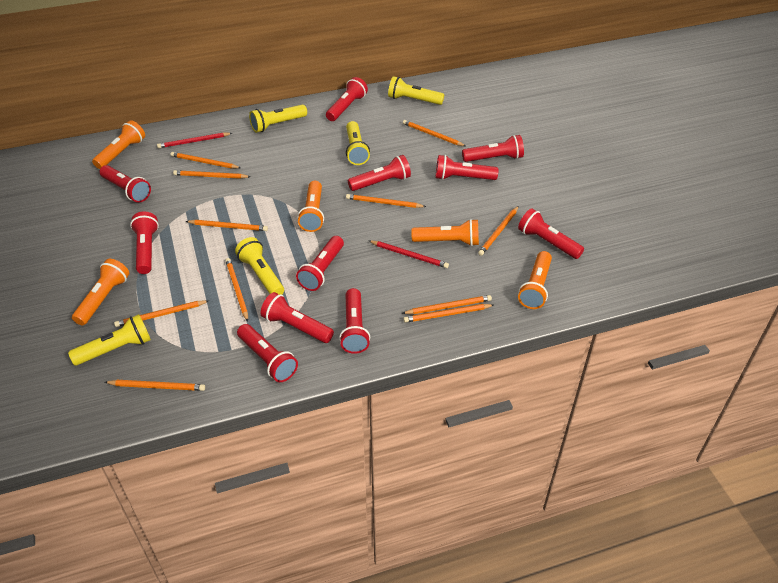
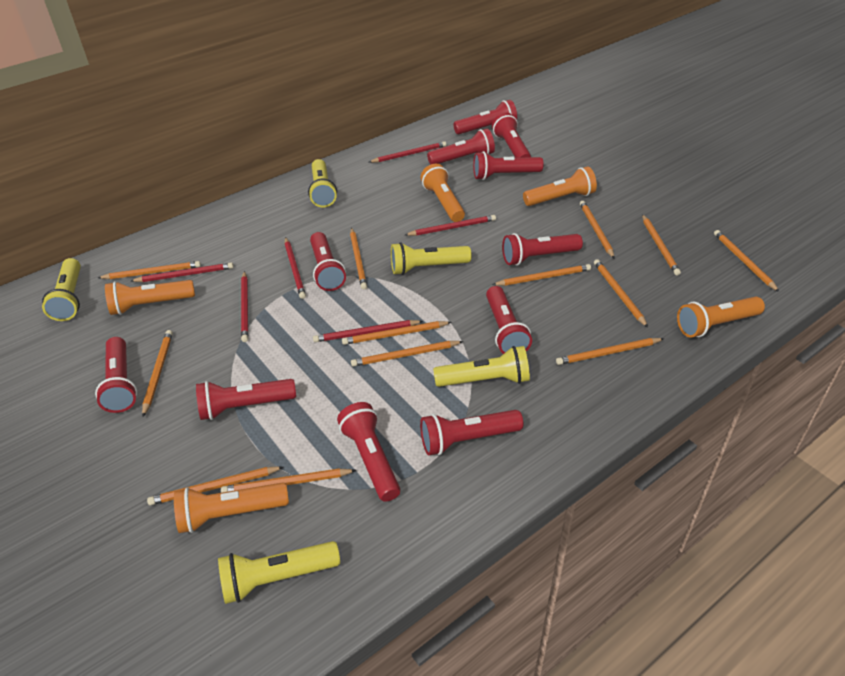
orange pencil: 11 -> 13
red pencil: 2 -> 6

